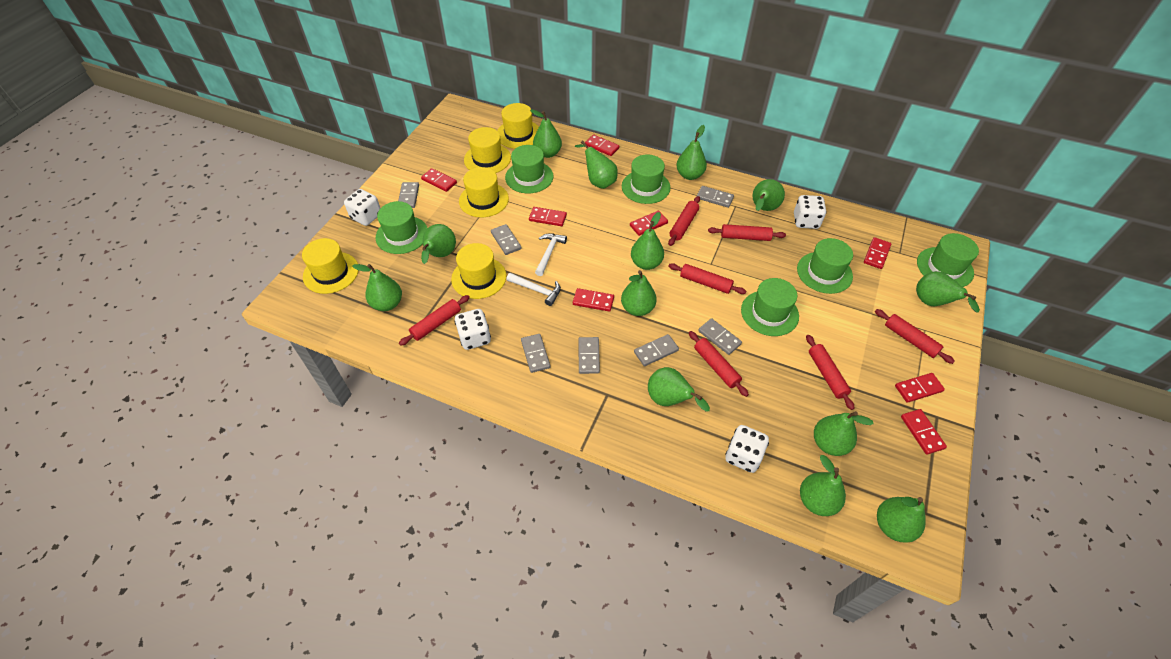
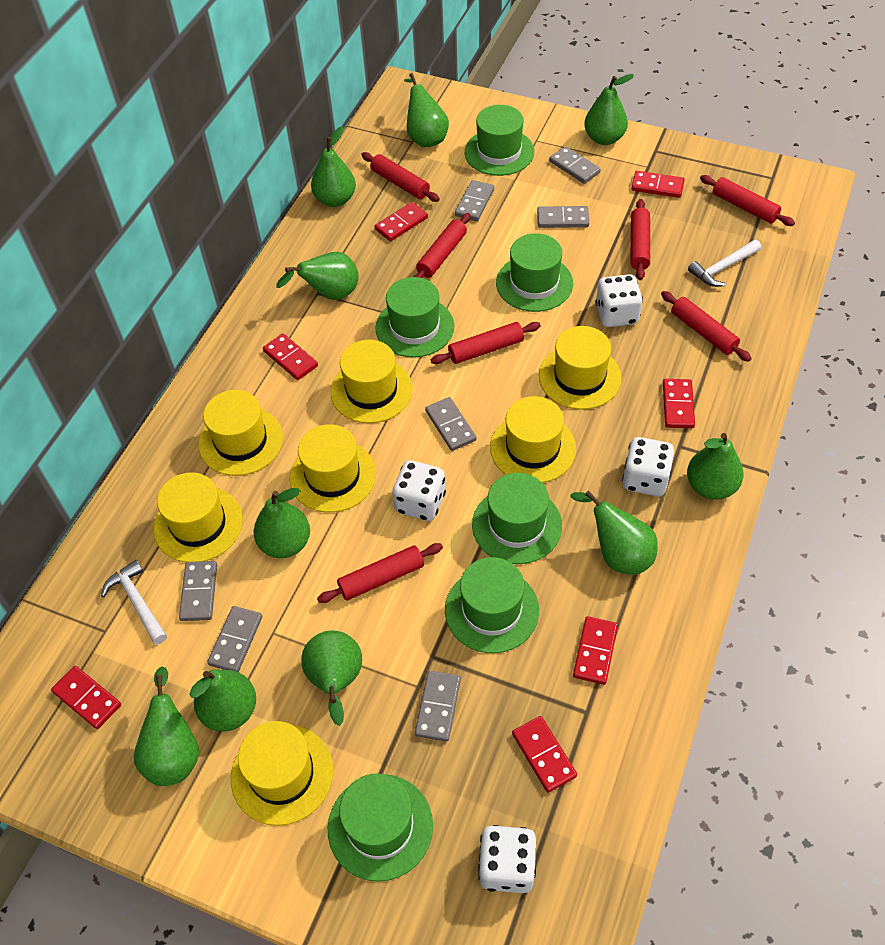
green pear: 13 -> 10
red domino: 8 -> 7
yellow hat: 5 -> 7

